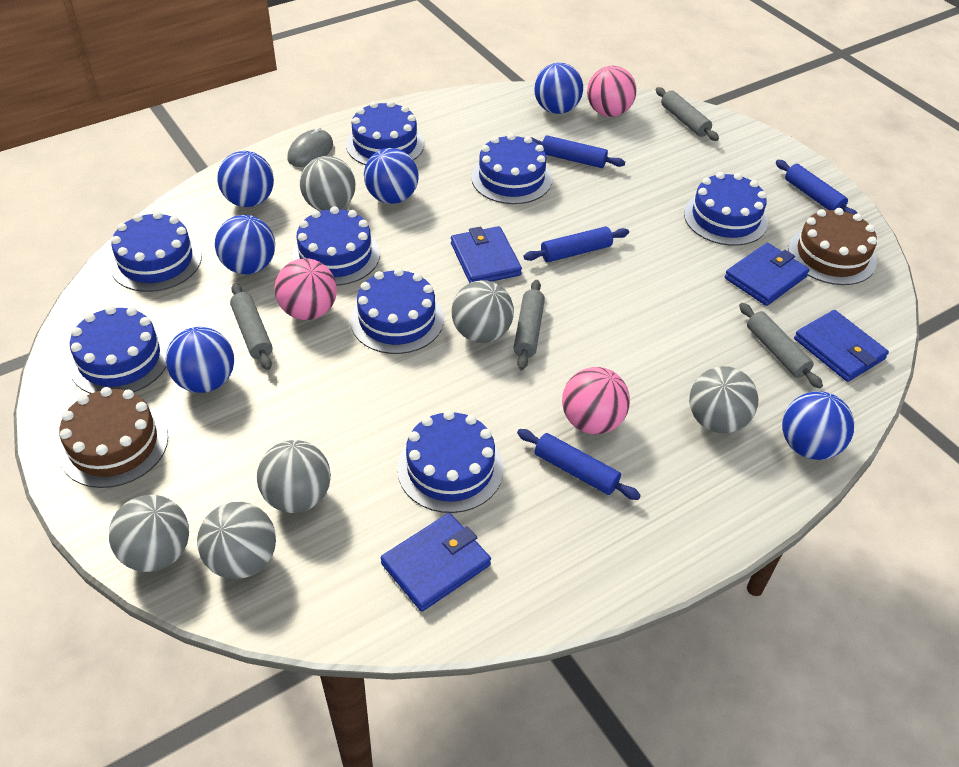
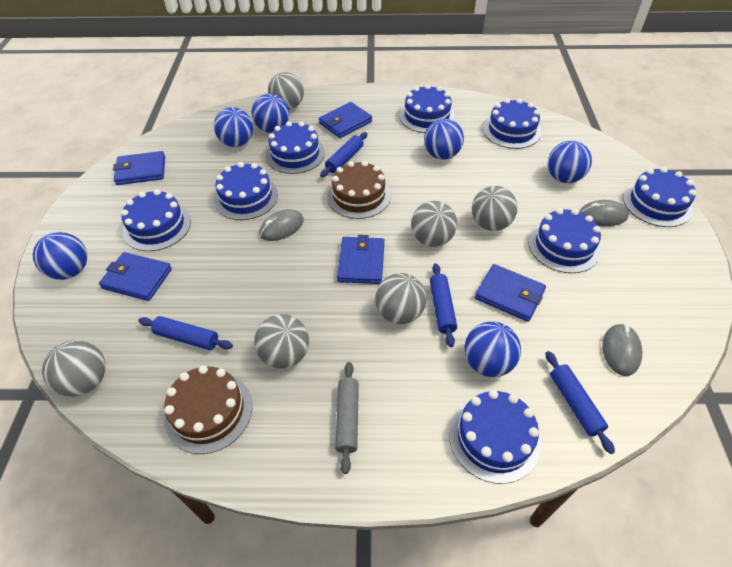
blue wallet: 4 -> 5
grey mouse: 1 -> 3
grey rolling pin: 4 -> 1
pink ball: 3 -> 0

